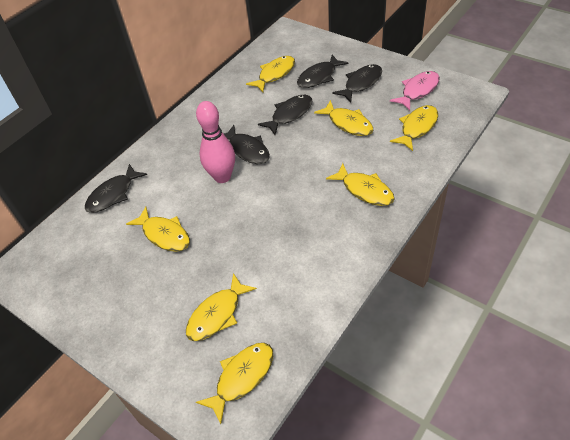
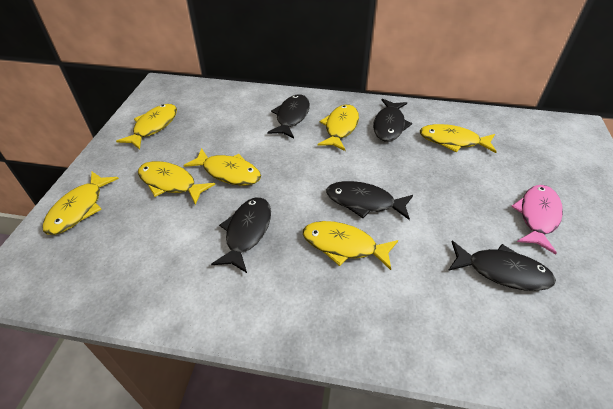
pink bowling pin: 1 -> 0

